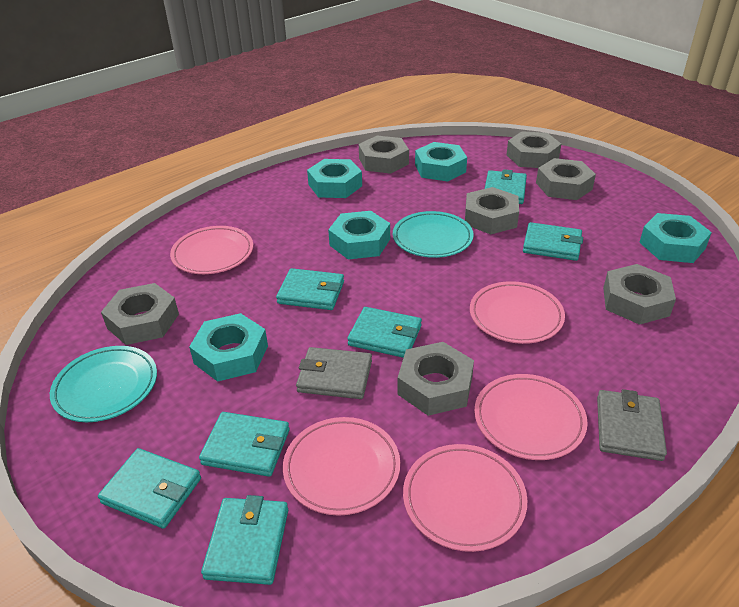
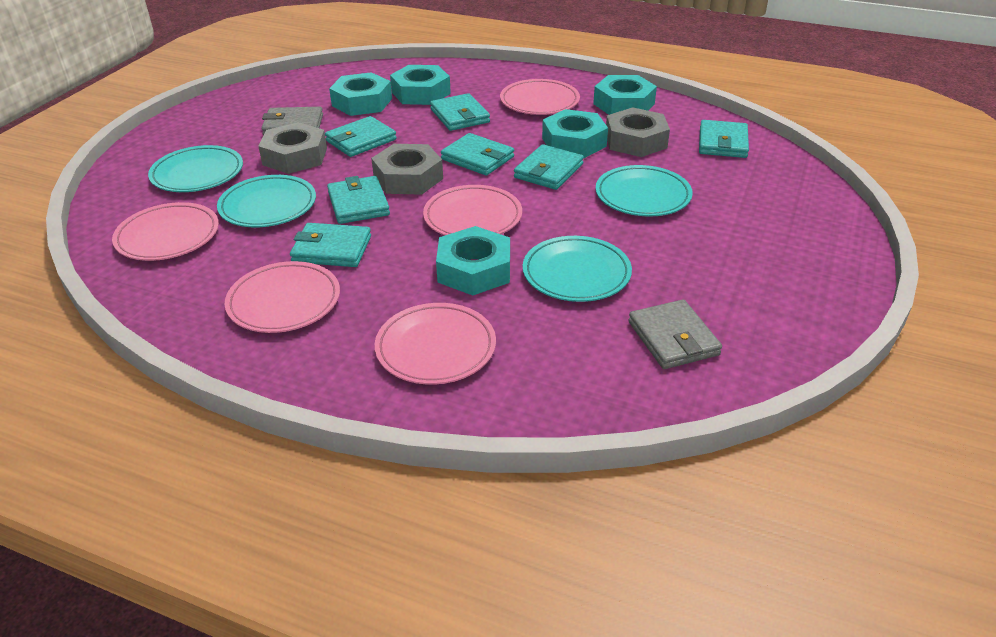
grey nut: 7 -> 3
turquoise plate: 2 -> 4

